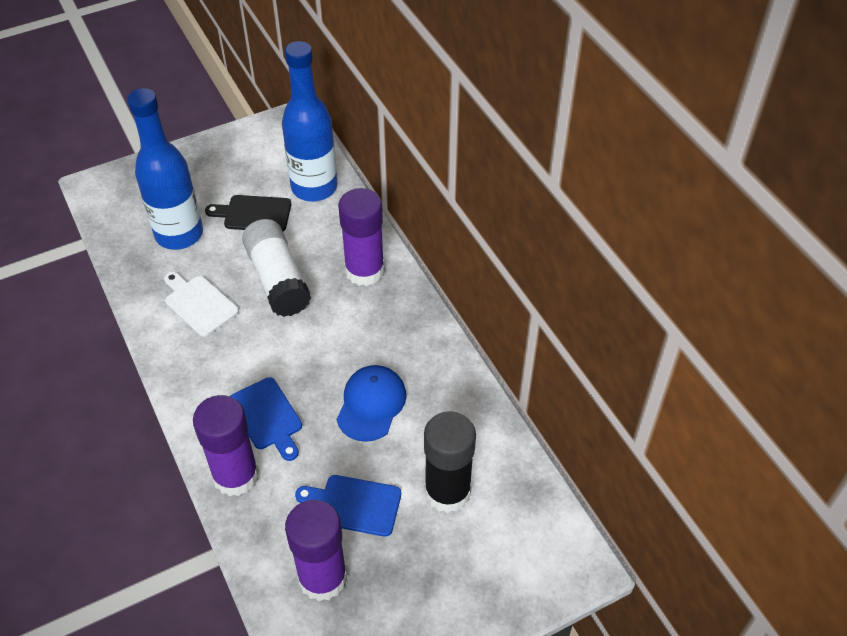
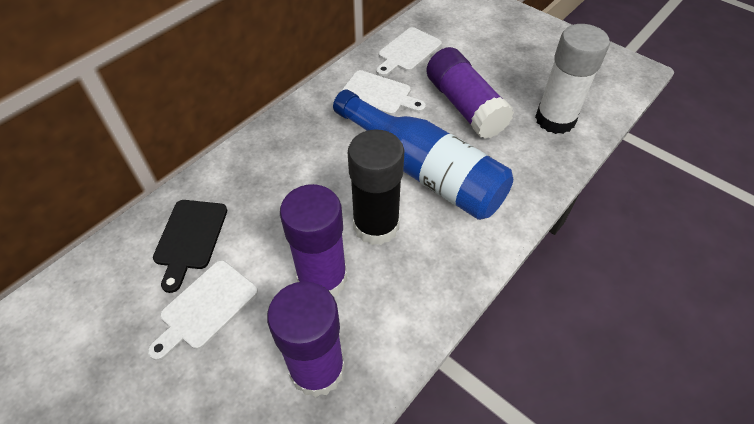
blue bottle: 2 -> 1
blue cap: 1 -> 0
blue cutting board: 2 -> 0
white cutting board: 1 -> 3

